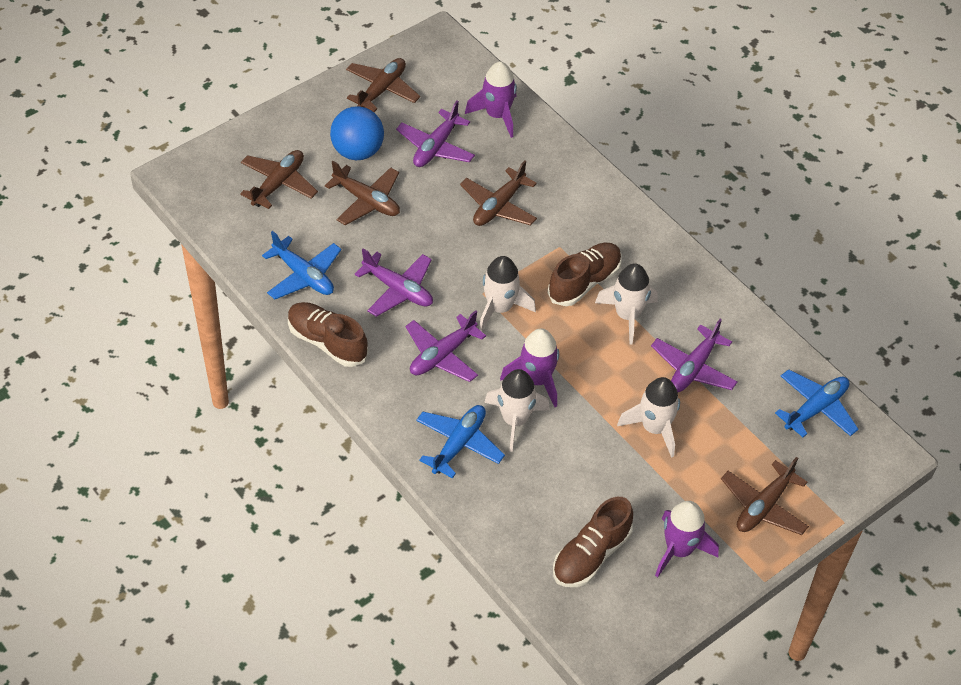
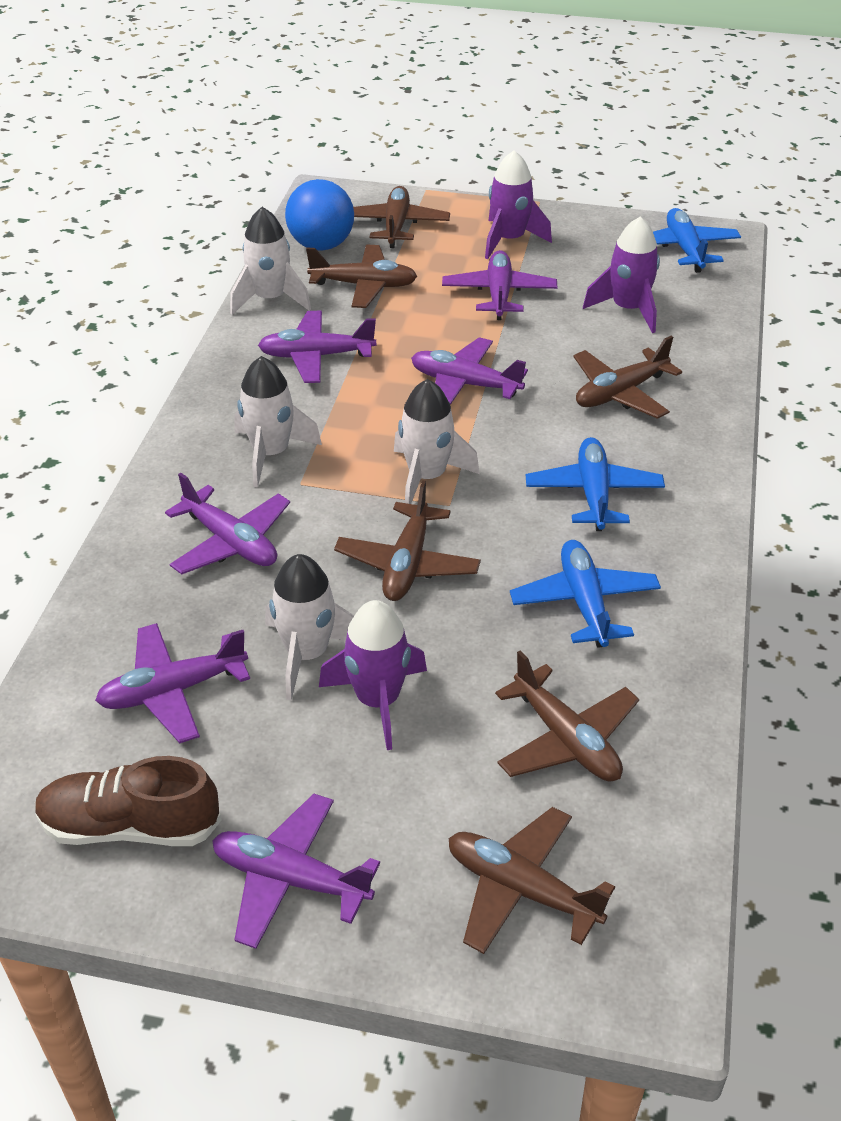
brown plane: 5 -> 6
brown shoe: 3 -> 1
purple plane: 4 -> 6

